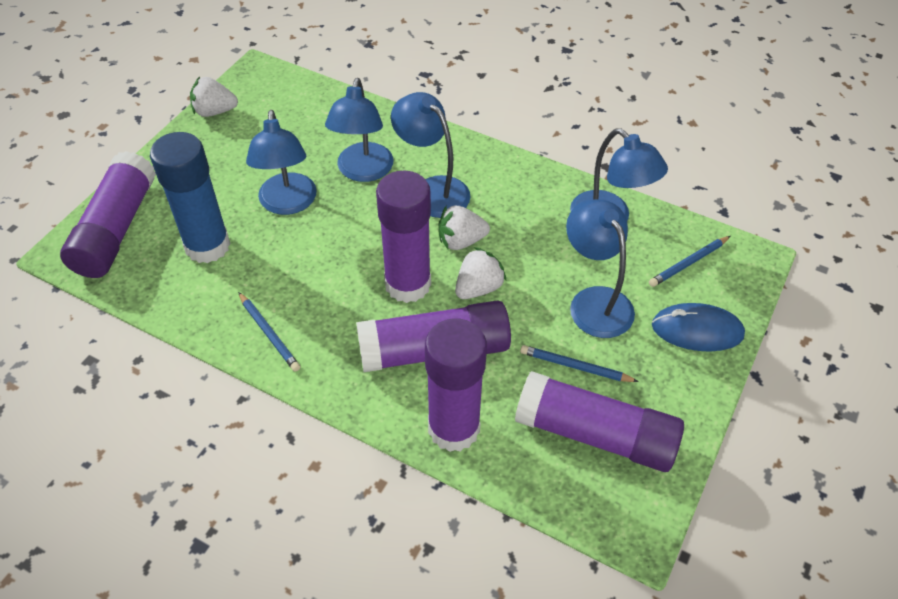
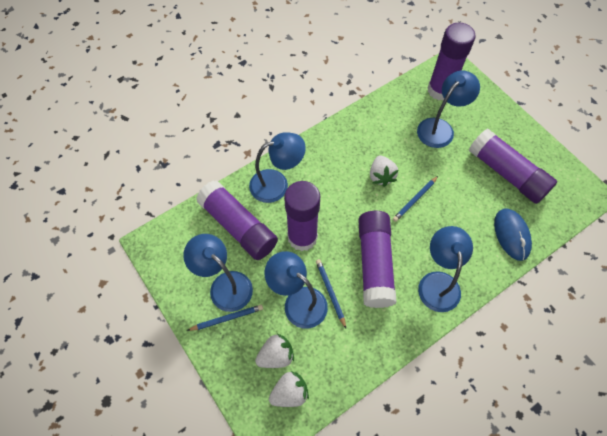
blue glue stick: 1 -> 0

